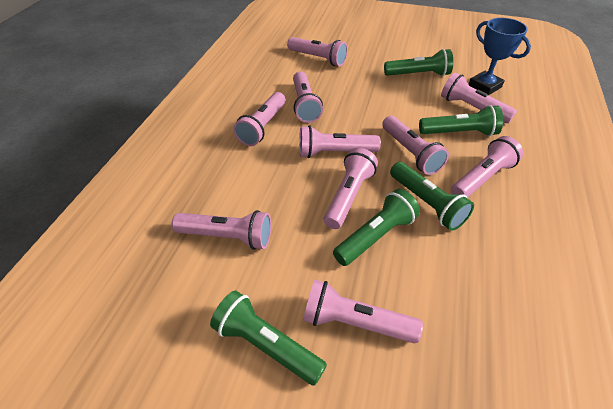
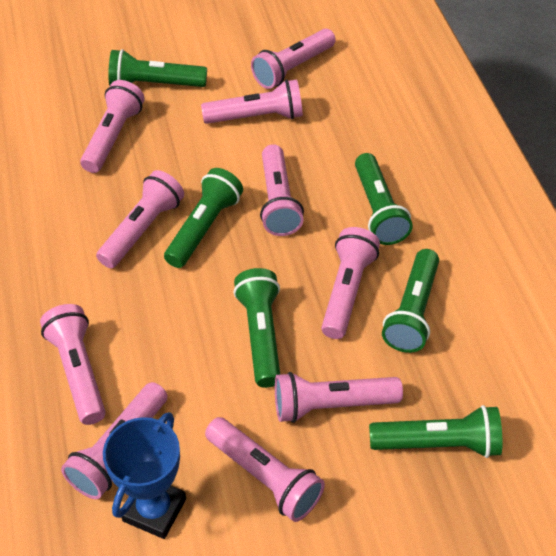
green flashlight: 5 -> 6

